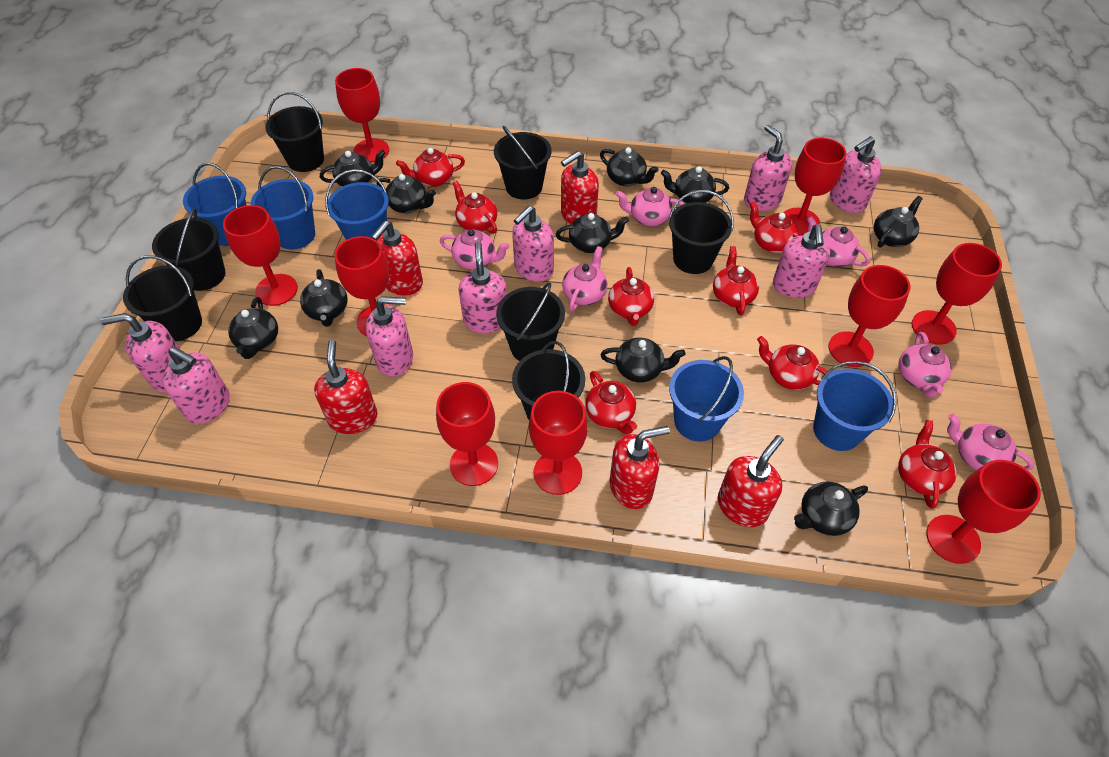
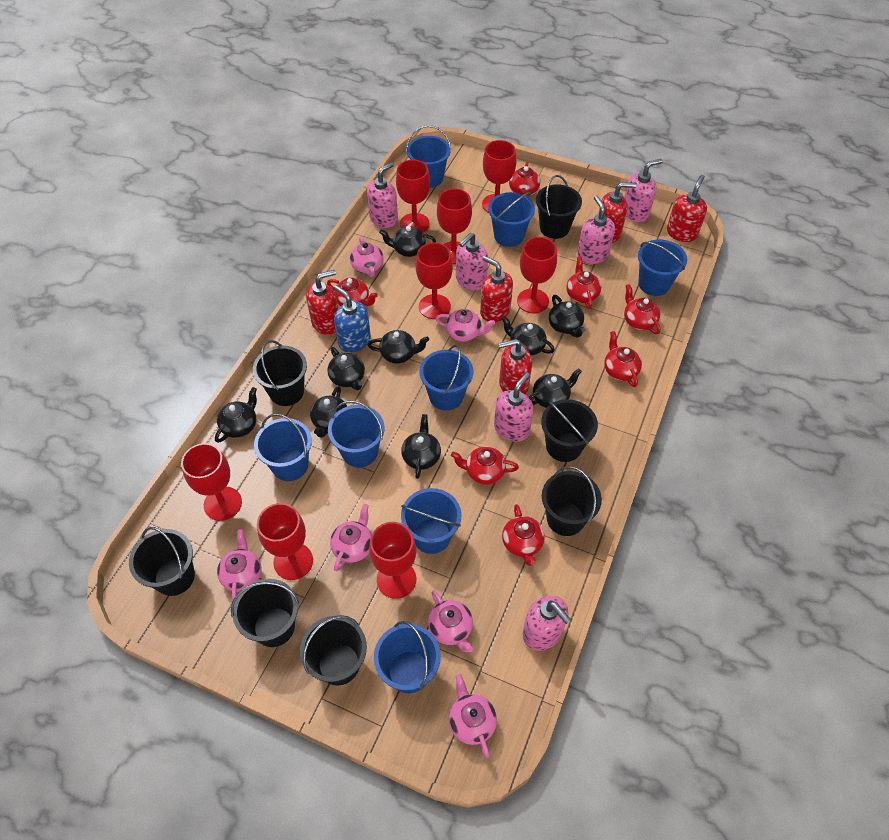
black teapot: 10 -> 9
blue bucket: 5 -> 8
blue soap dispenser: 0 -> 1
pink soap dispenser: 8 -> 6
red goblet: 9 -> 8
red teapot: 8 -> 7

